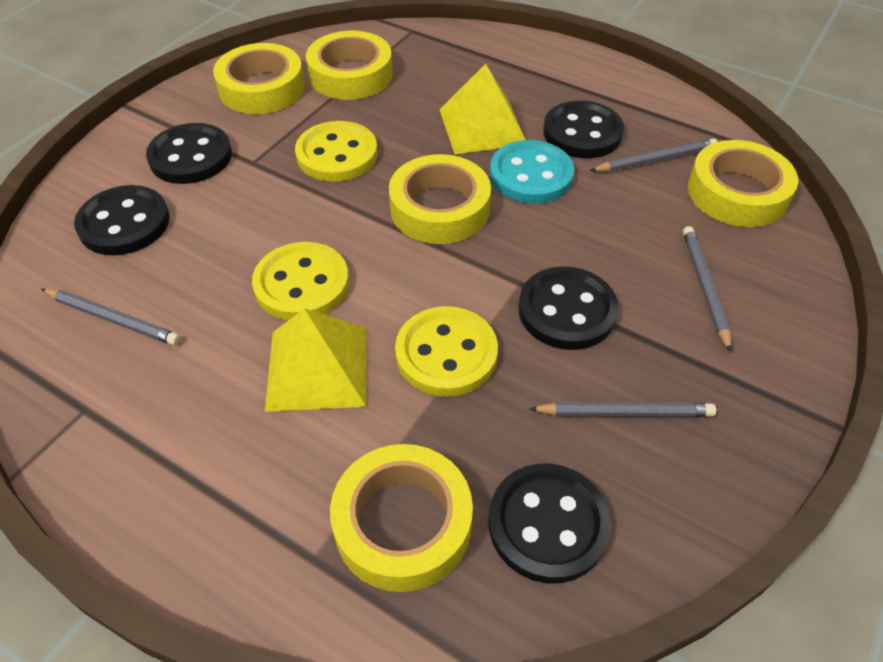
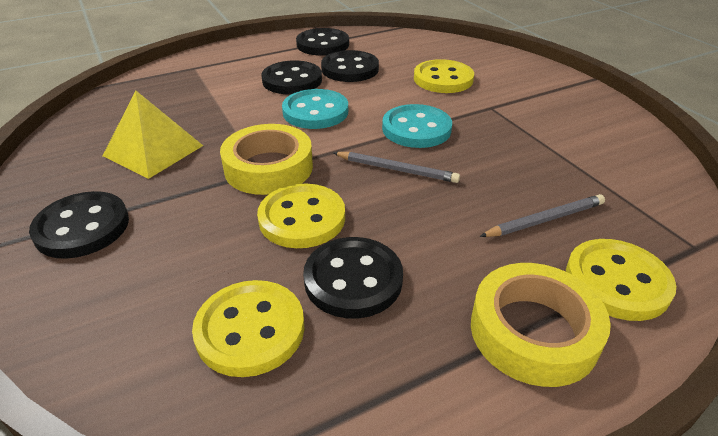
grey pencil: 4 -> 2
turquoise button: 1 -> 2
yellow button: 3 -> 4
yellow pyramid: 2 -> 1
yellow tape: 5 -> 2

